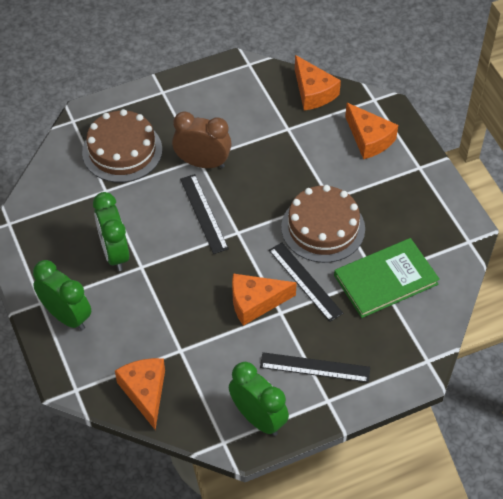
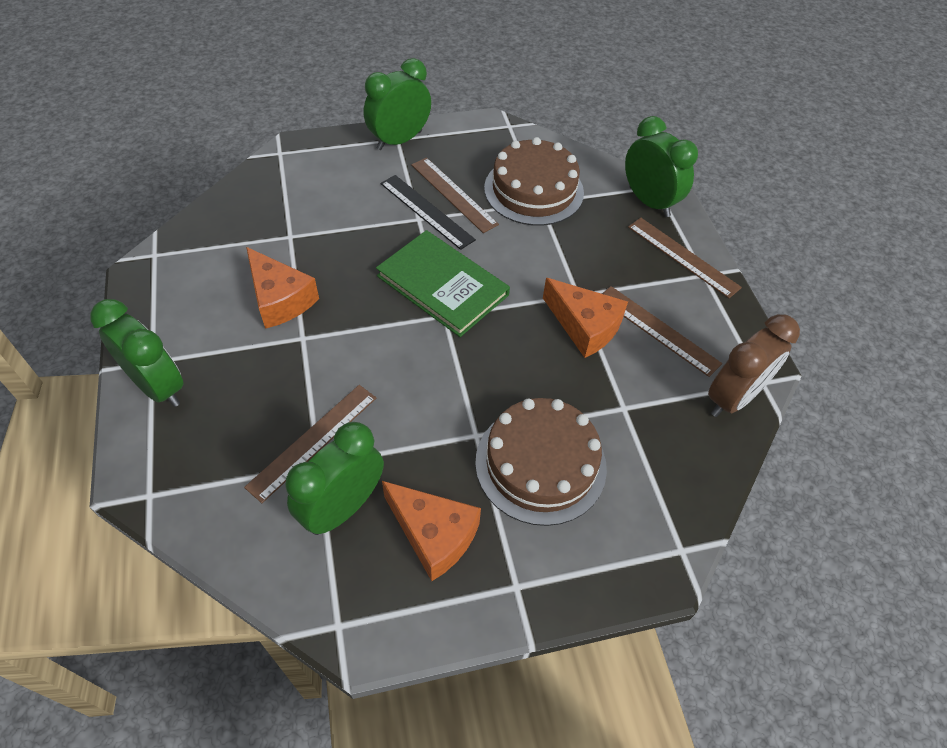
black ruler: 3 -> 1
brown ruler: 0 -> 4
green clock: 3 -> 4
orange cheese: 4 -> 3

